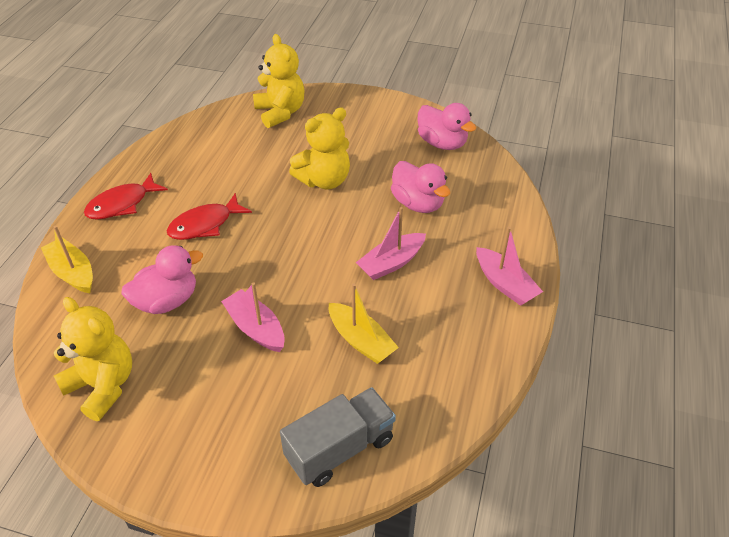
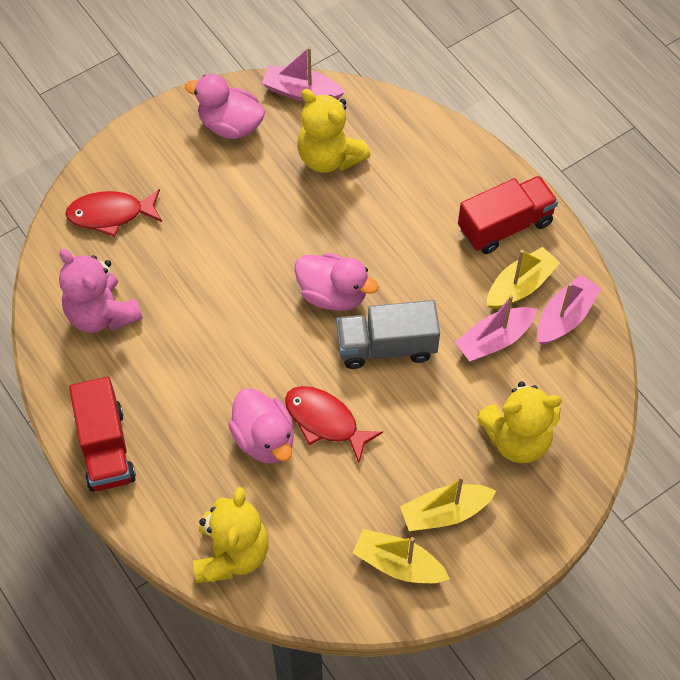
pink teddy bear: 0 -> 1
red truck: 0 -> 2
yellow boat: 2 -> 3

